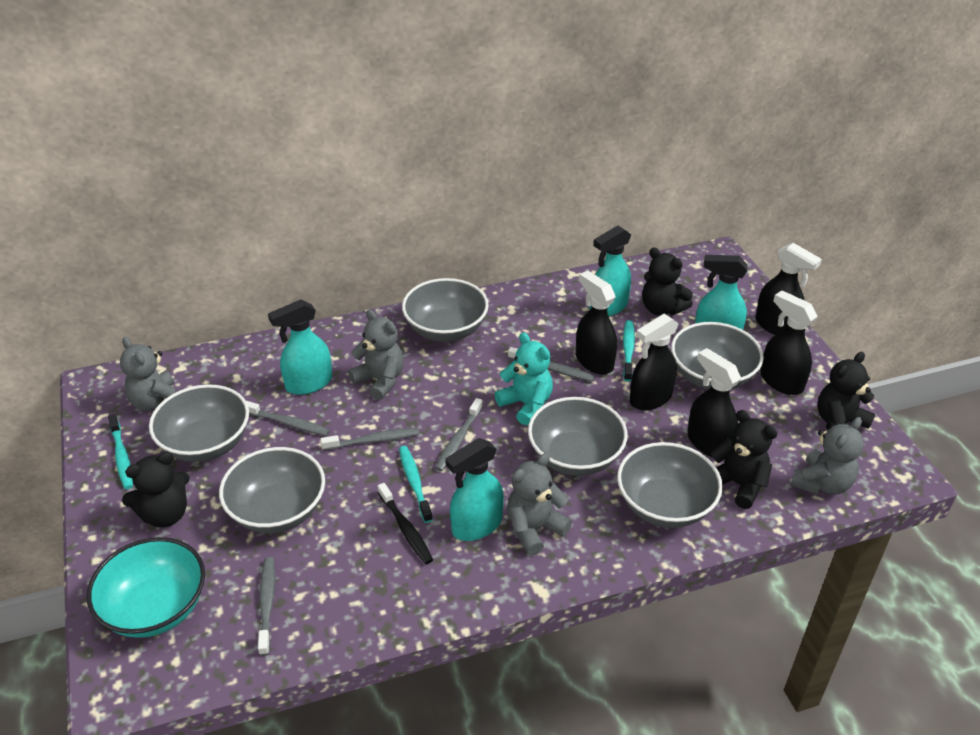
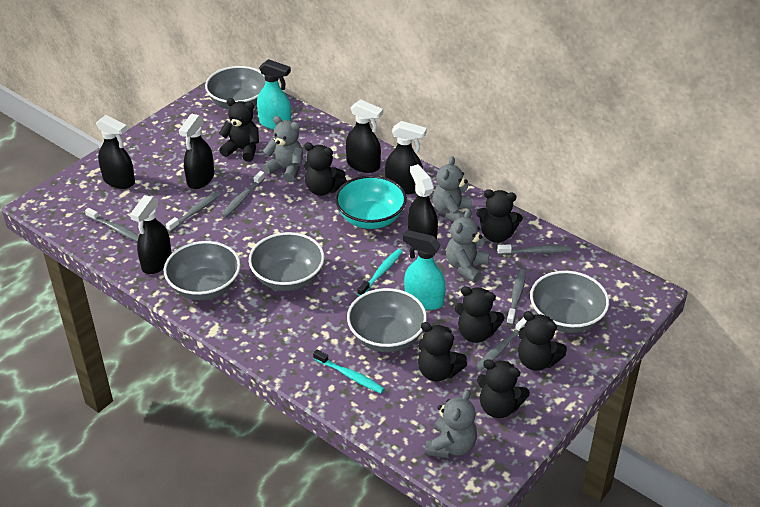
black spray bottle: 5 -> 6
black teddy bear: 4 -> 7
black toothbrush: 1 -> 0
grey bowl: 6 -> 5
grey toothbrush: 5 -> 6
turquoise spray bottle: 4 -> 2
turquoise teddy bear: 1 -> 0
turquoise toothbrush: 3 -> 2

